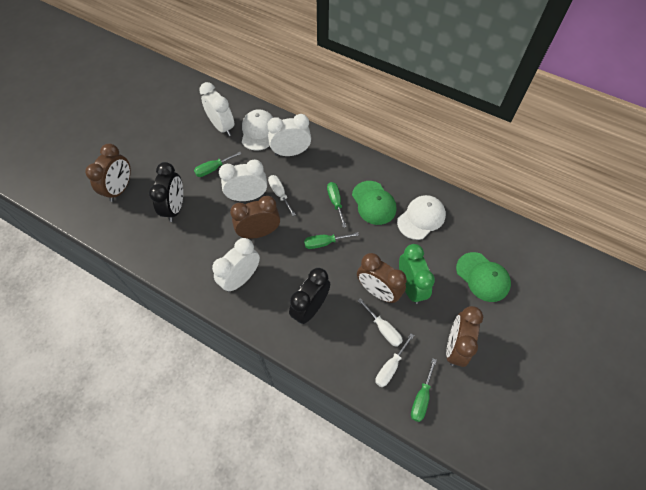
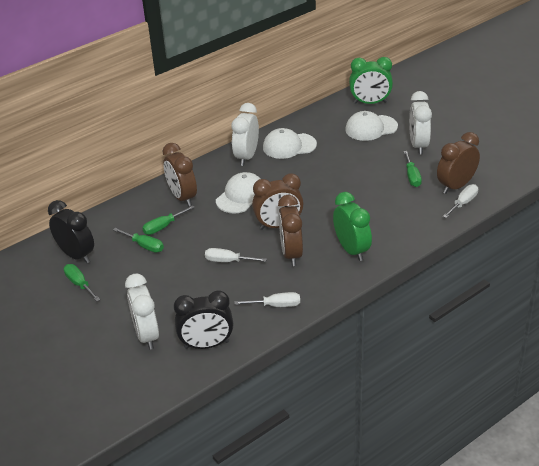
green cap: 2 -> 0
green clock: 1 -> 2
white cap: 2 -> 3
white clock: 4 -> 3

